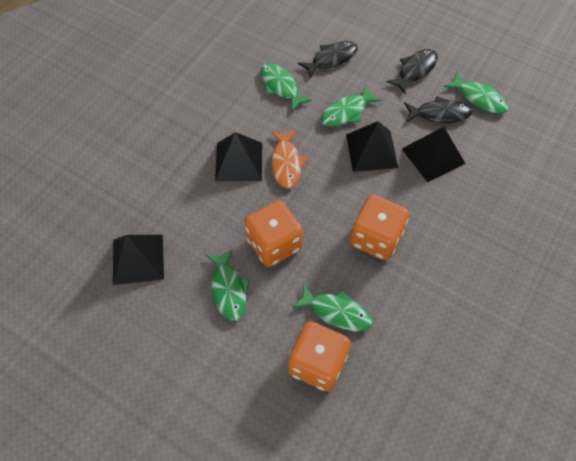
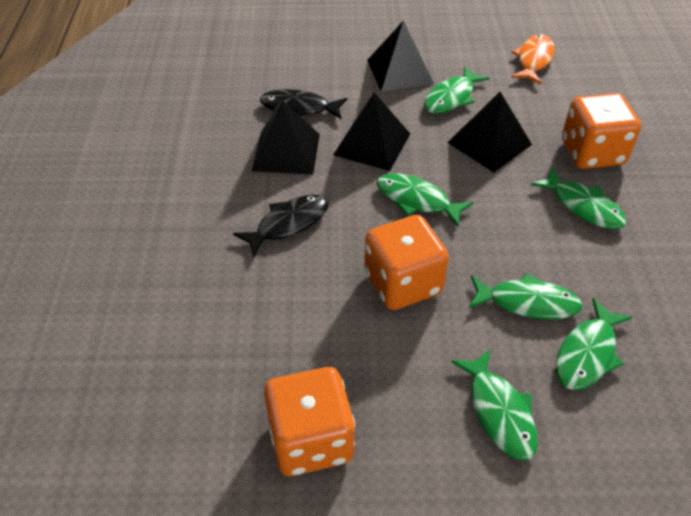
black fish: 3 -> 2
green fish: 5 -> 6

